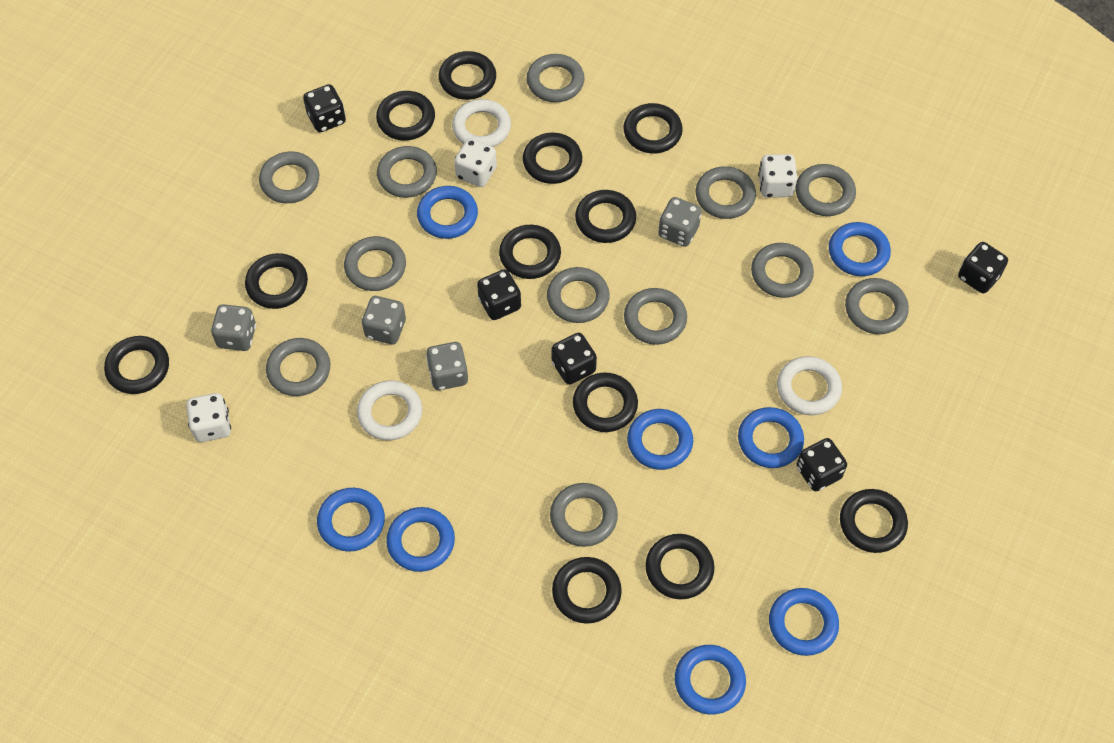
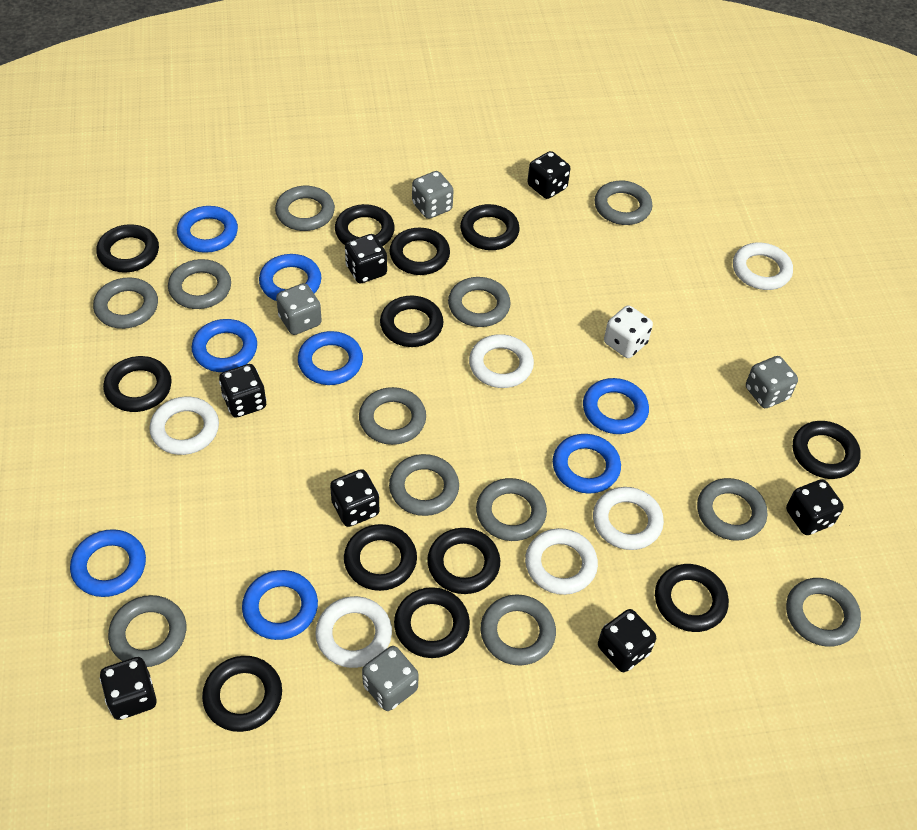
black dice: 5 -> 7
white dice: 3 -> 1
white ring: 3 -> 6

